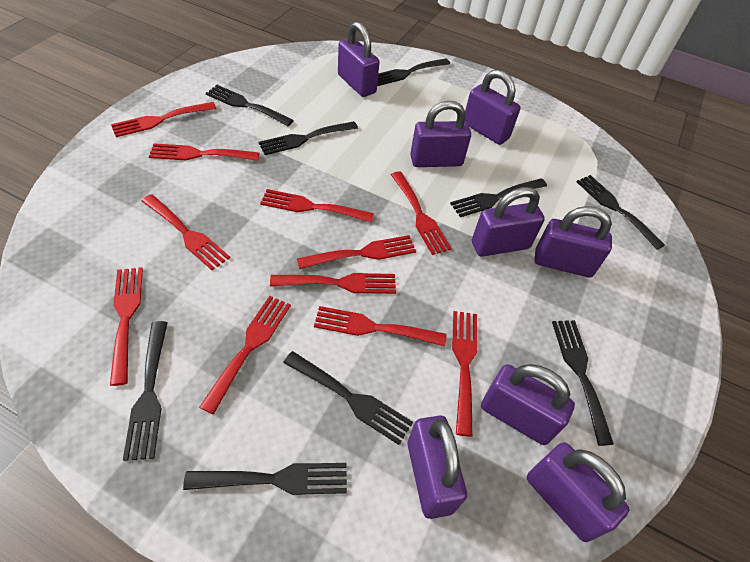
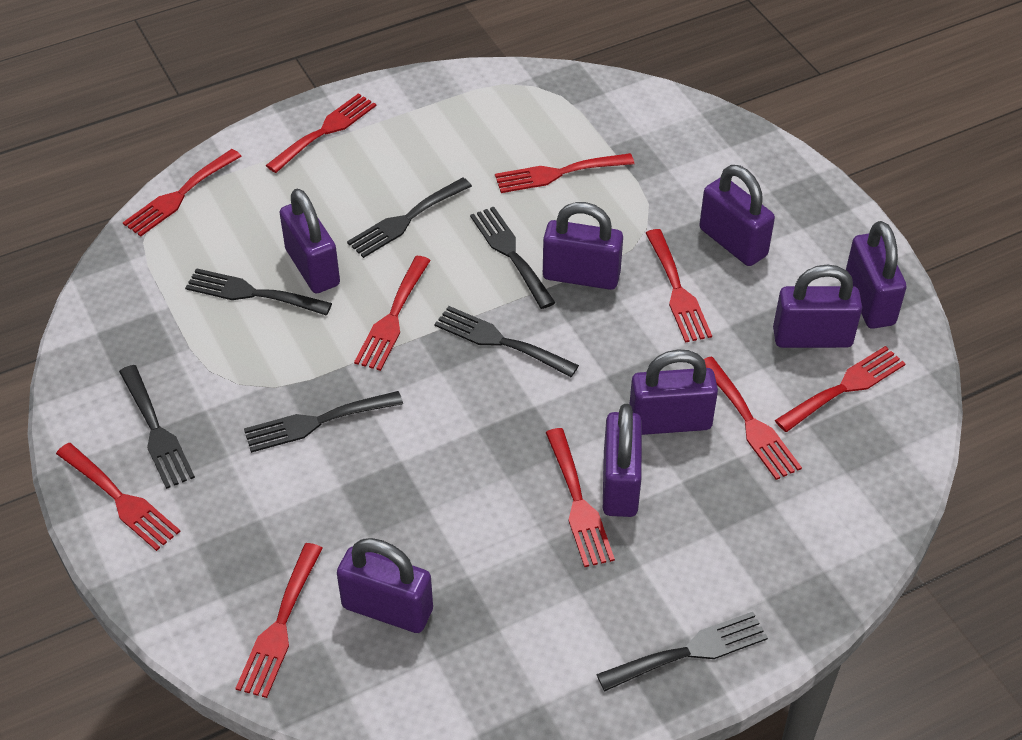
black fork: 9 -> 7
red fork: 11 -> 10

